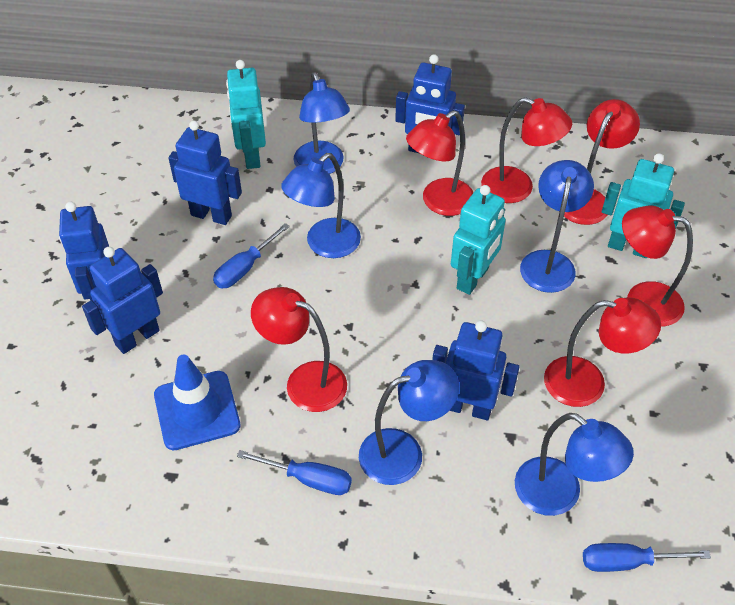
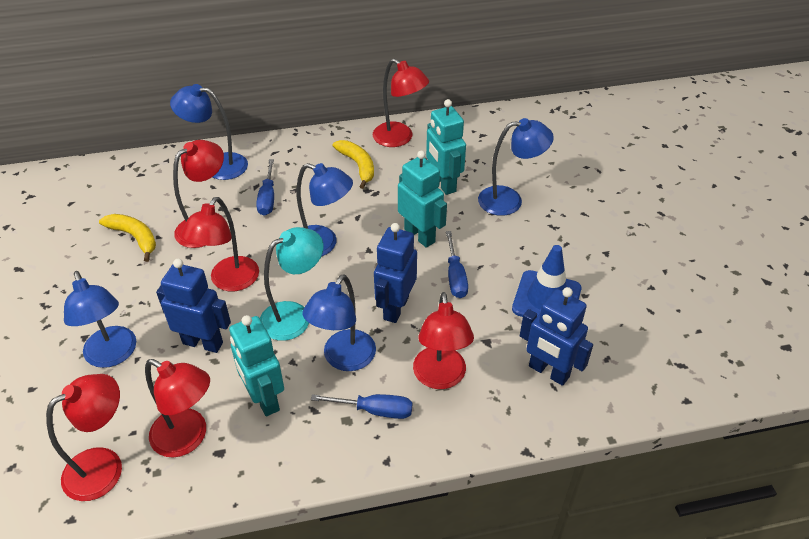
blue robot: 5 -> 3
turquoise lamp: 0 -> 1
yellow banana: 0 -> 2

